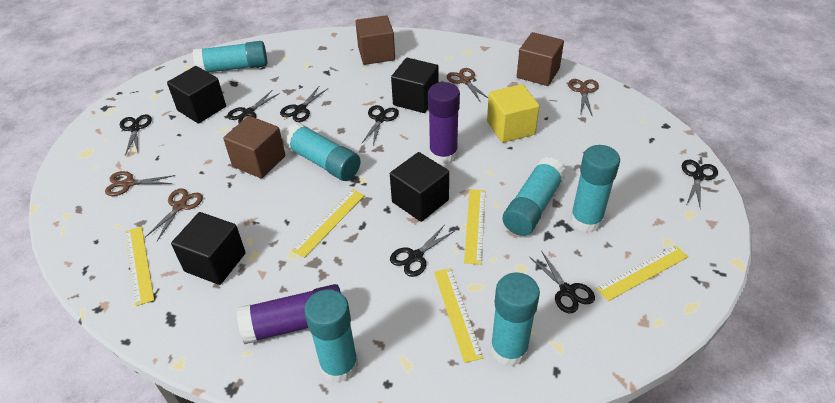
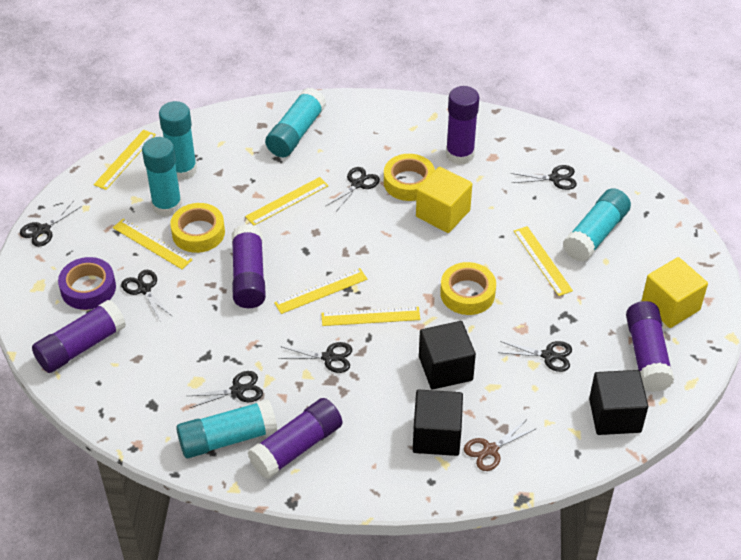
black cube: 4 -> 3
brown cube: 3 -> 0
brown scissors: 4 -> 1
purple glue stick: 2 -> 5
purple tape: 0 -> 1
turquoise glue stick: 6 -> 5
yellow cube: 1 -> 2
yellow ruler: 5 -> 6
yellow tape: 0 -> 3

